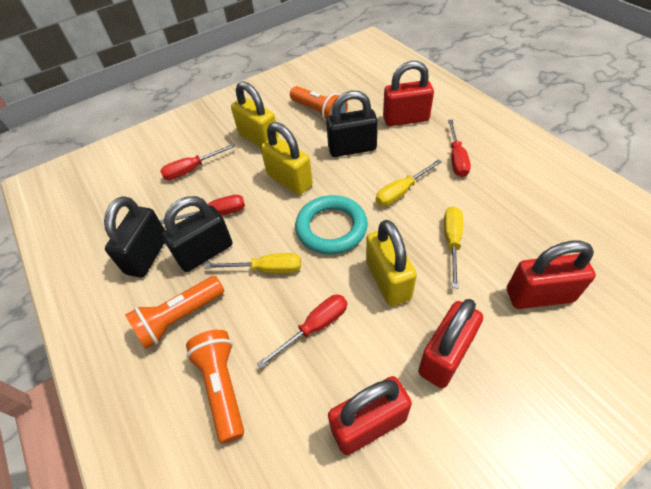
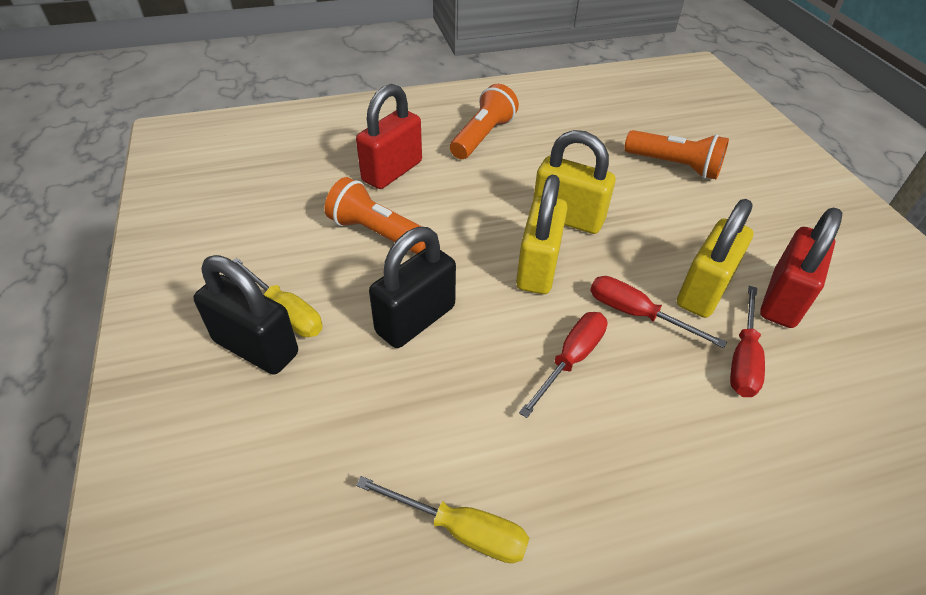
black padlock: 3 -> 2
red padlock: 4 -> 2
red screwdriver: 4 -> 3
turquoise ring: 1 -> 0
yellow screwdriver: 3 -> 2

